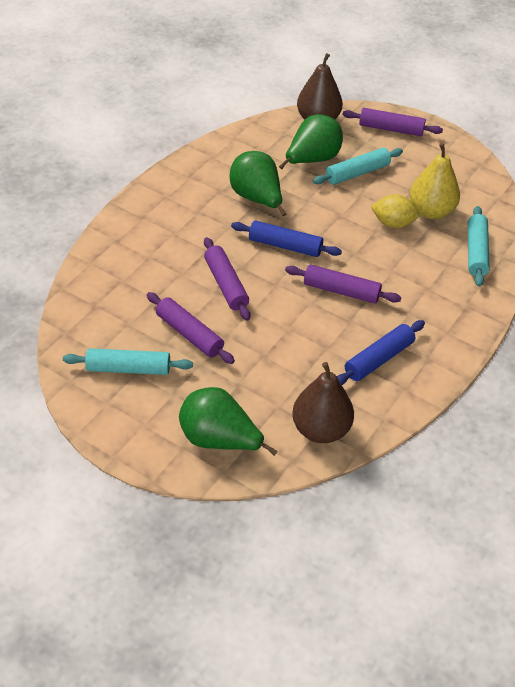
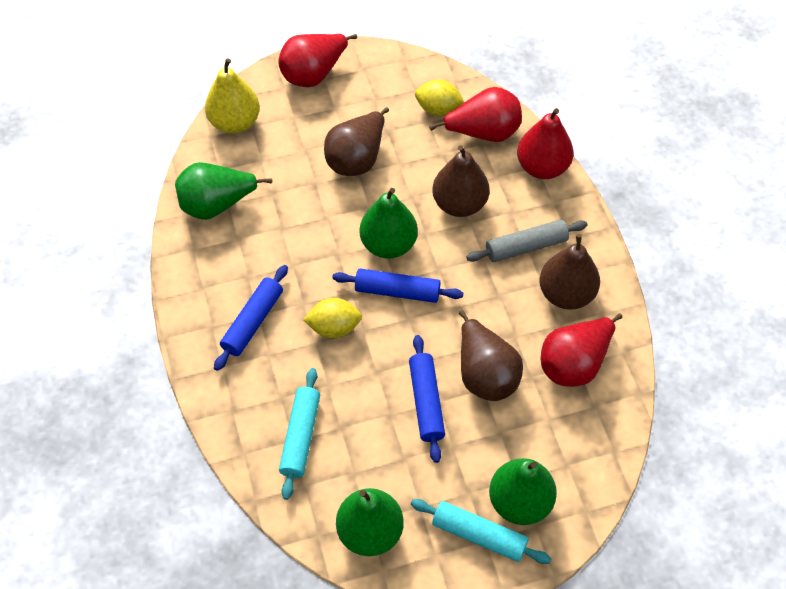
blue rolling pin: 2 -> 3
brown pear: 2 -> 4
green pear: 3 -> 4
grey rolling pin: 0 -> 1
purple rolling pin: 4 -> 0
red pear: 0 -> 4
turquoise rolling pin: 3 -> 2
yellow lemon: 1 -> 2

